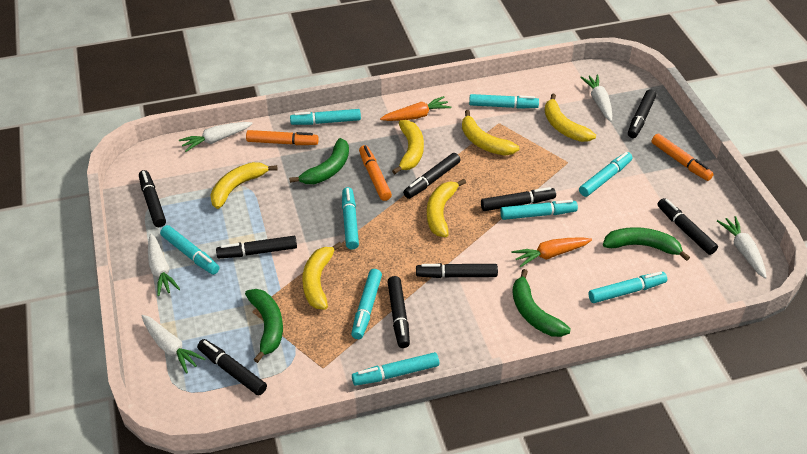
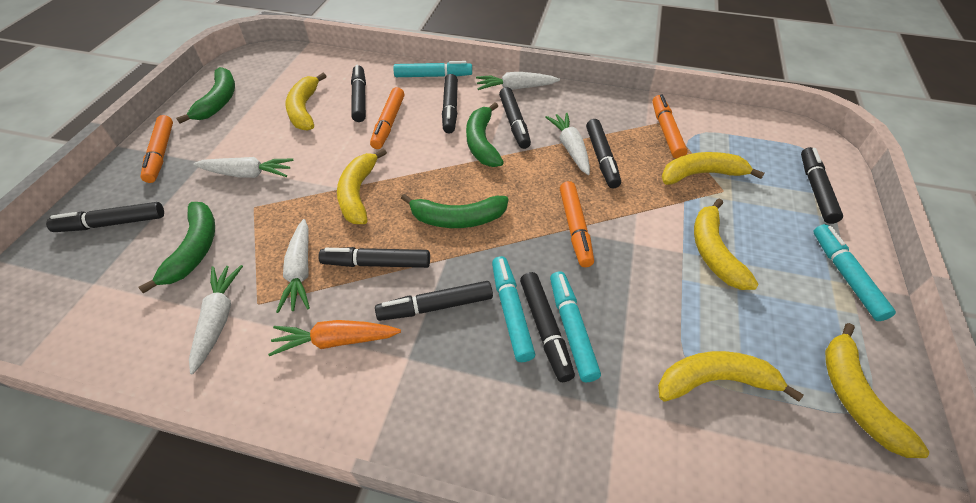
orange carrot: 2 -> 1
orange marker: 3 -> 4
turquoise marker: 9 -> 4

